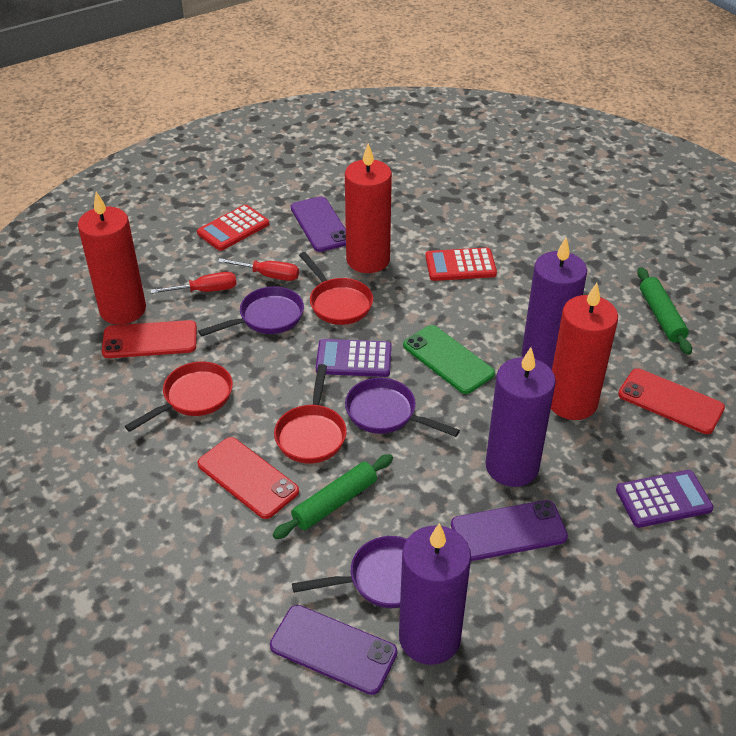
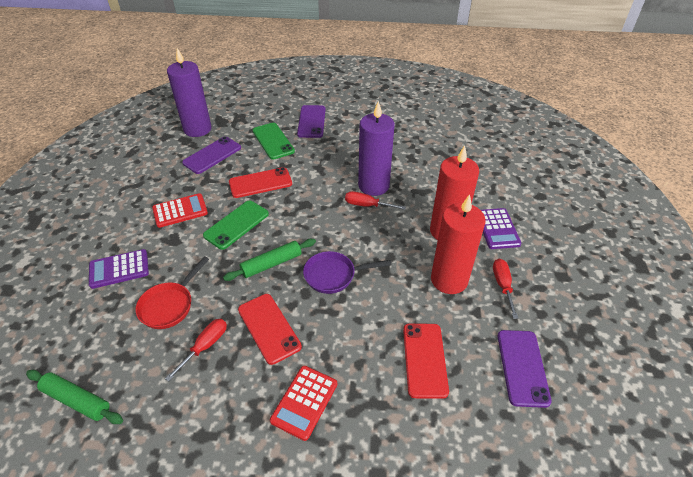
green phone: 1 -> 2
purple candle: 3 -> 2
purple pan: 3 -> 1
red candle: 3 -> 2
red pan: 3 -> 1
red screwdriver: 2 -> 3

